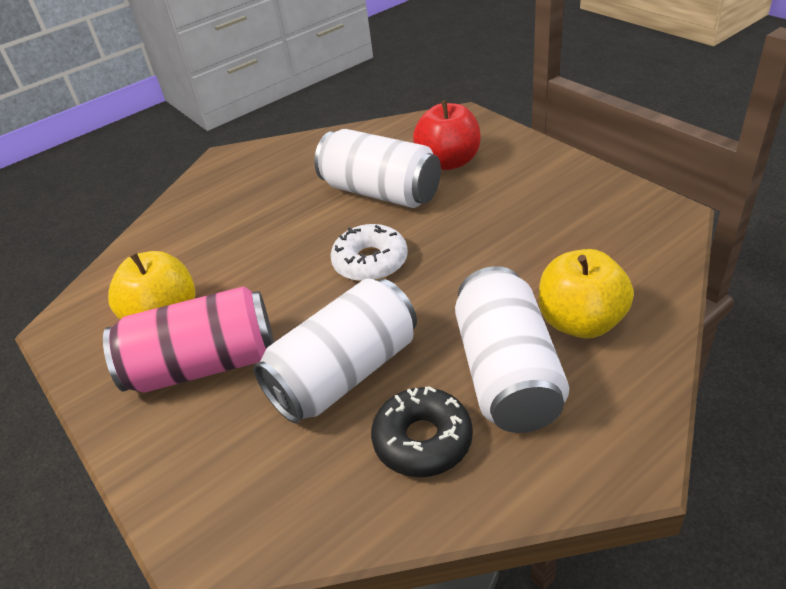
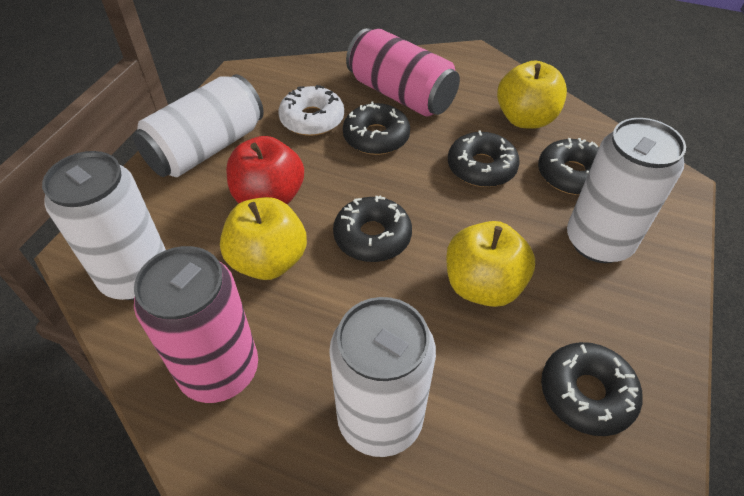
black donut: 1 -> 5
pink can: 1 -> 2
white can: 3 -> 4
yellow apple: 2 -> 3

